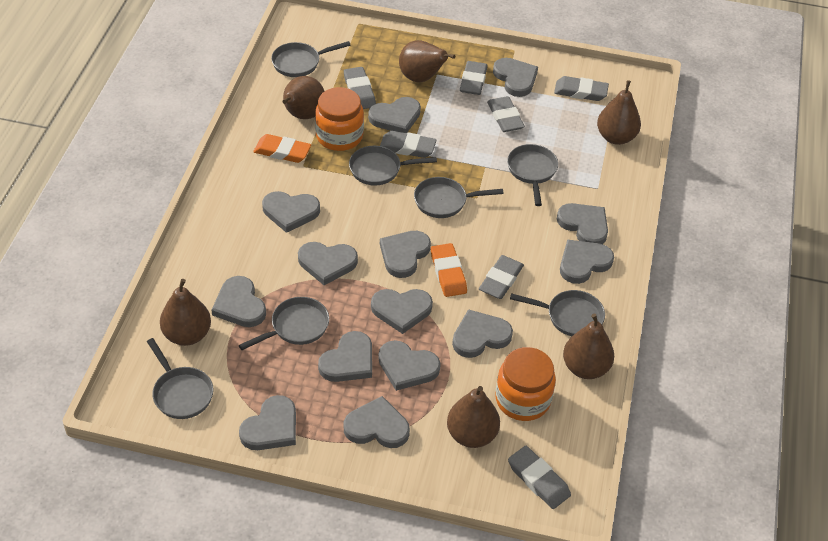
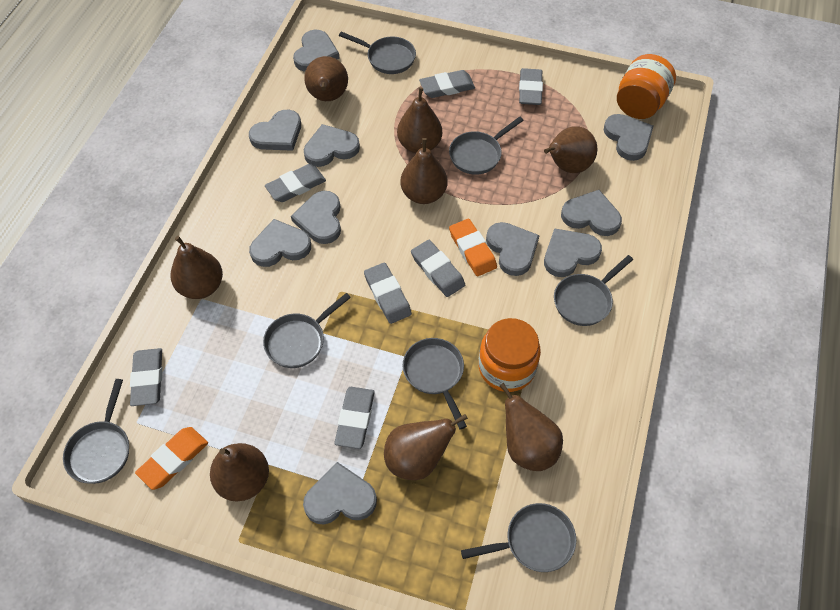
brown pear: 6 -> 8
grey heart: 14 -> 10

